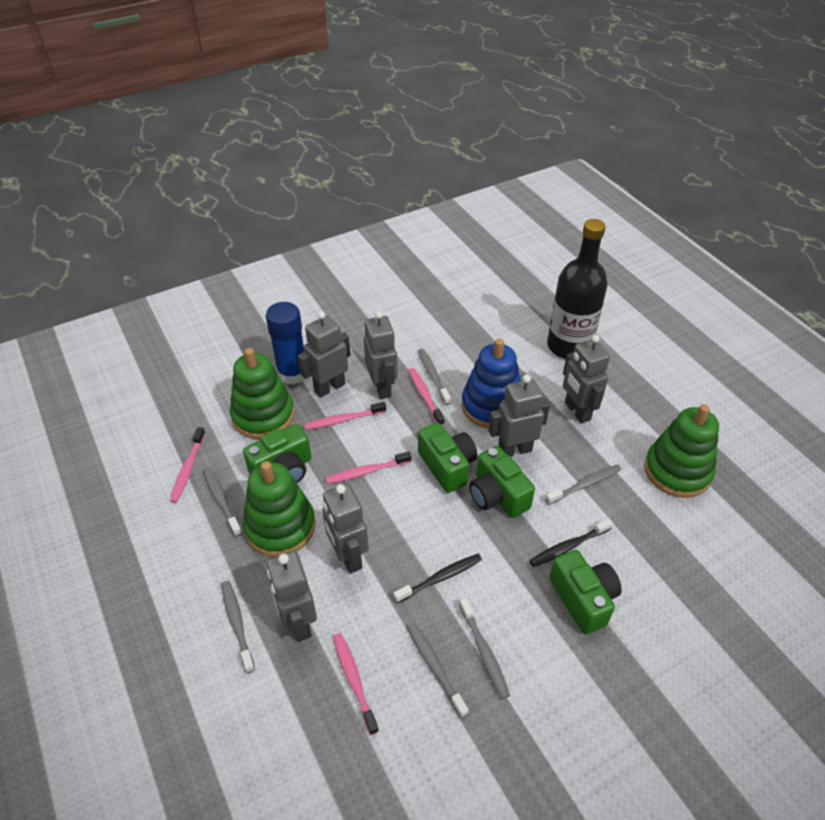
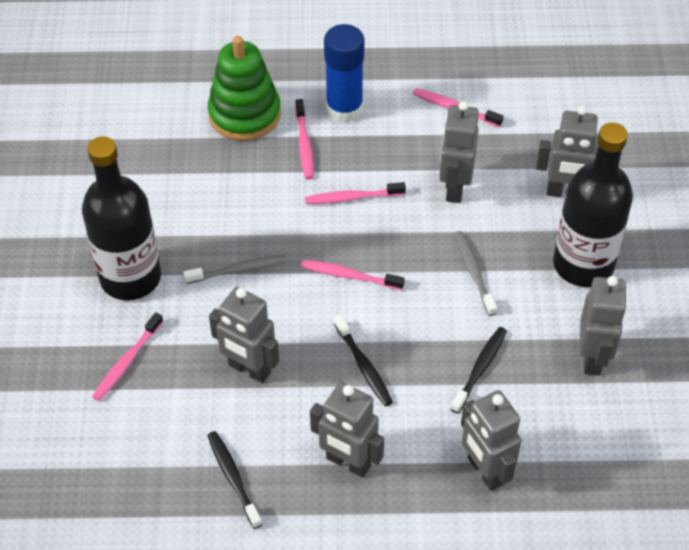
black bottle: 1 -> 2
black toothbrush: 2 -> 3
blue stacking toy: 1 -> 0
green camera: 4 -> 0
green stacking toy: 3 -> 1
grey toothbrush: 6 -> 2

